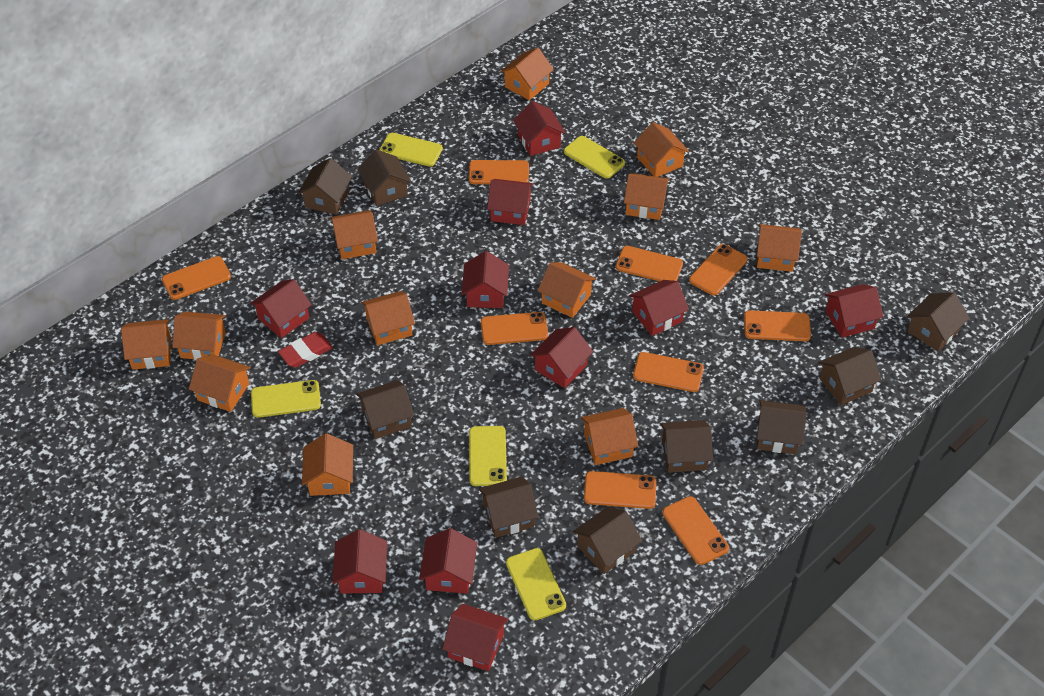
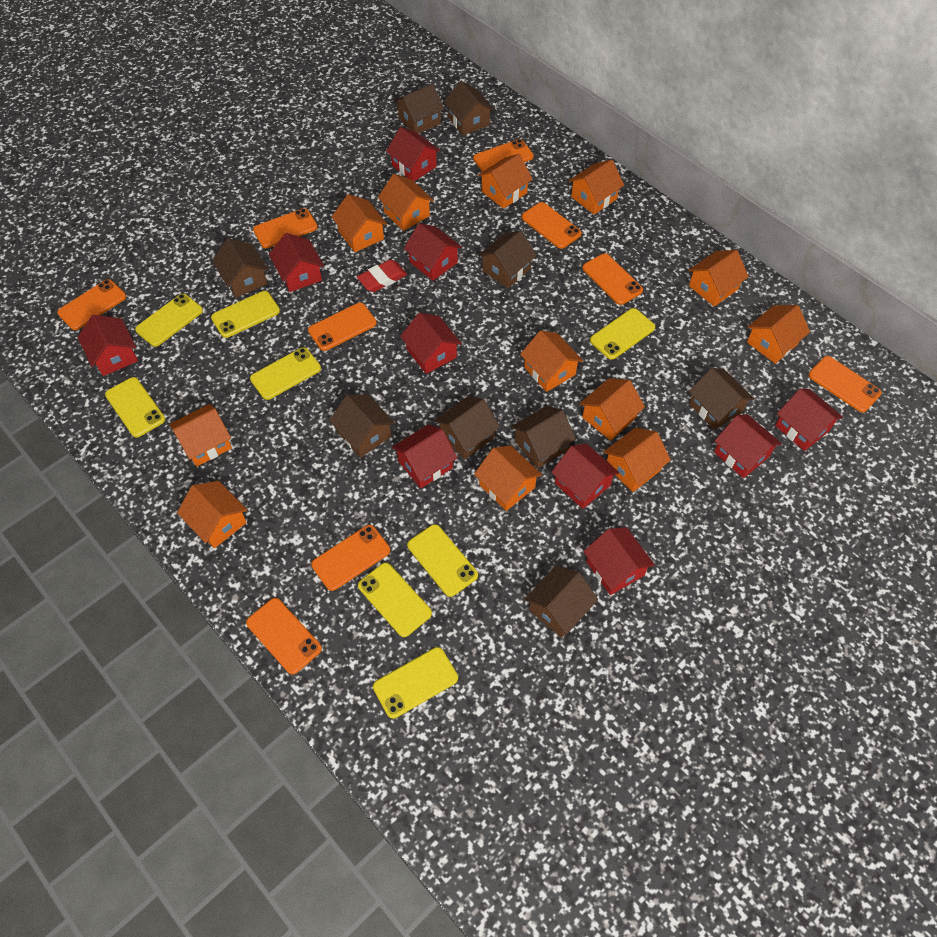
yellow phone: 5 -> 8

